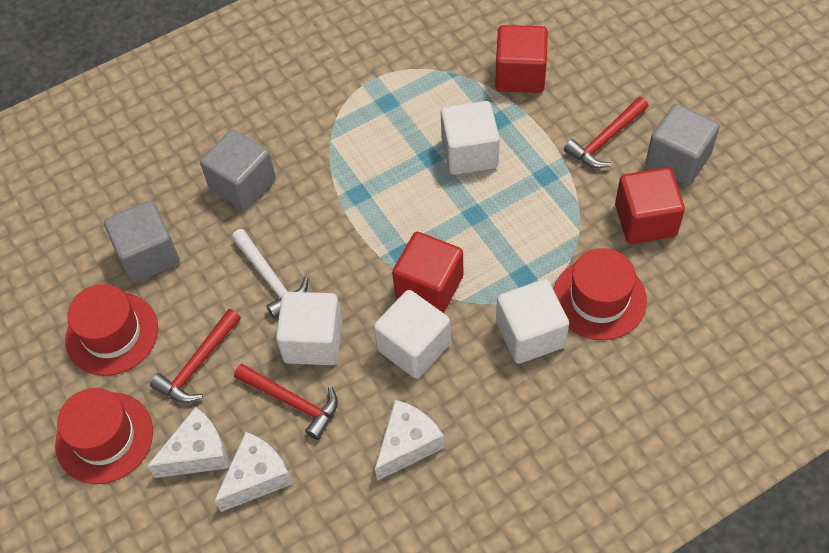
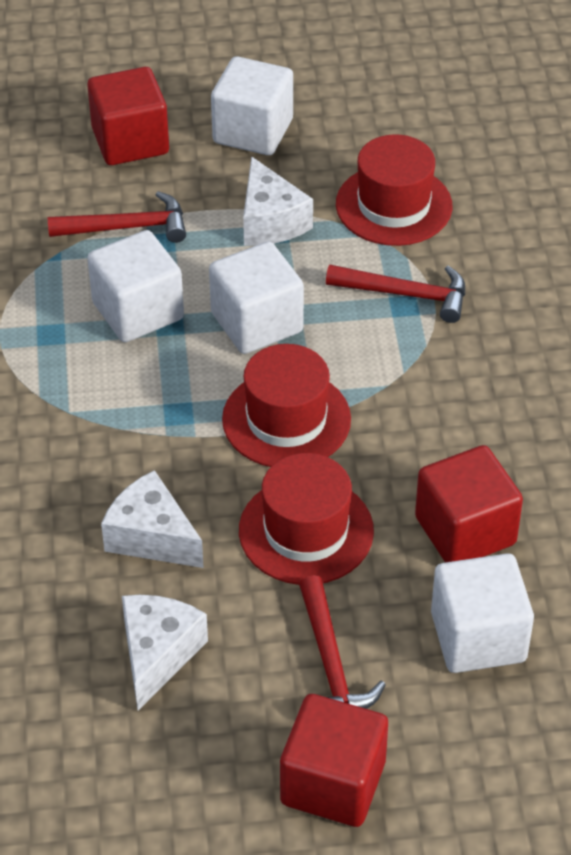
grey cube: 3 -> 0
white hammer: 1 -> 0

